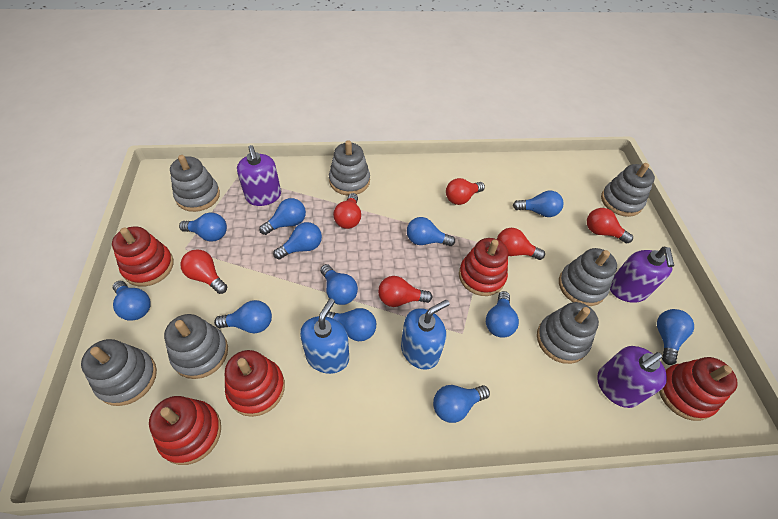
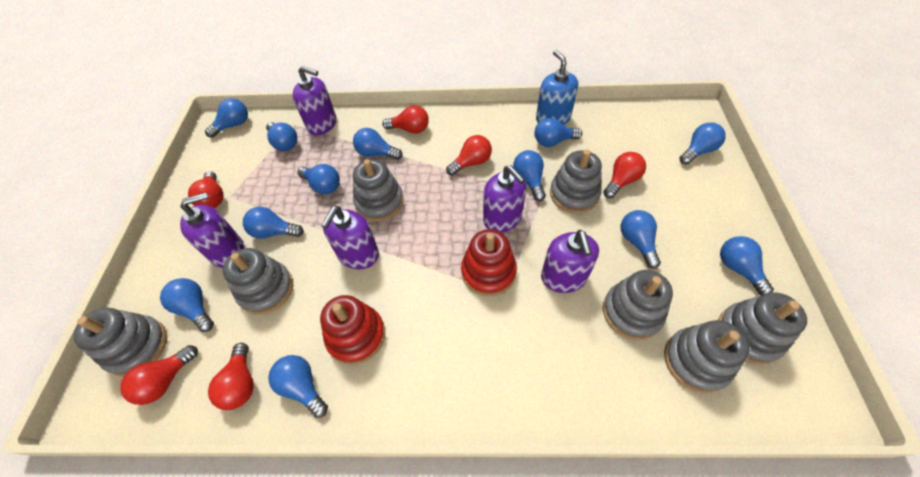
blue soap dispenser: 2 -> 1
purple soap dispenser: 3 -> 5
red stacking toy: 5 -> 2

